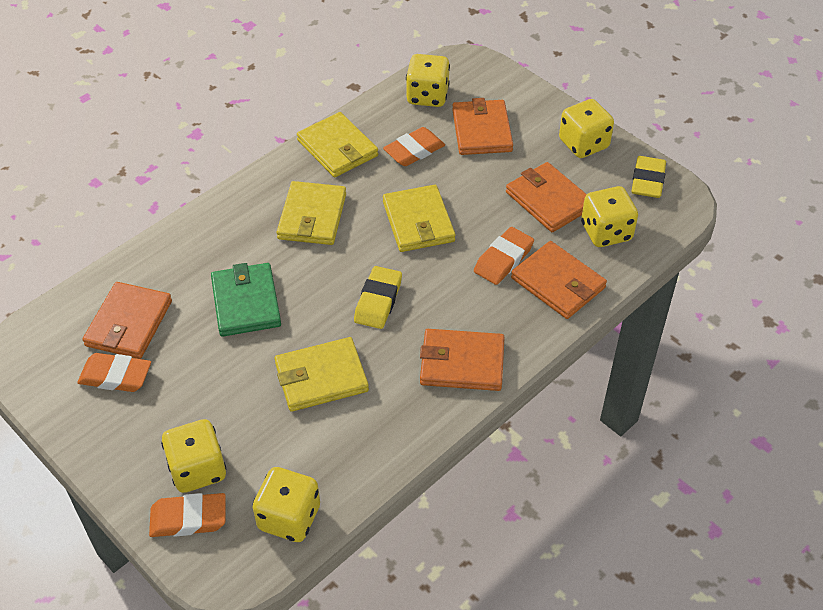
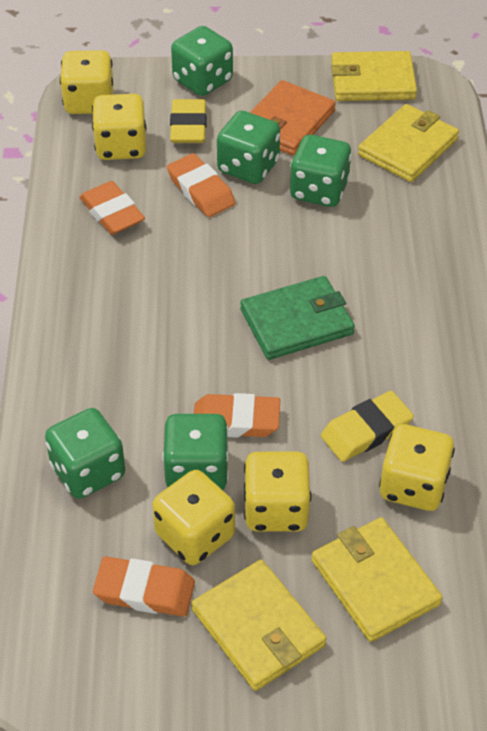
green dice: 0 -> 5
orange wallet: 5 -> 1

